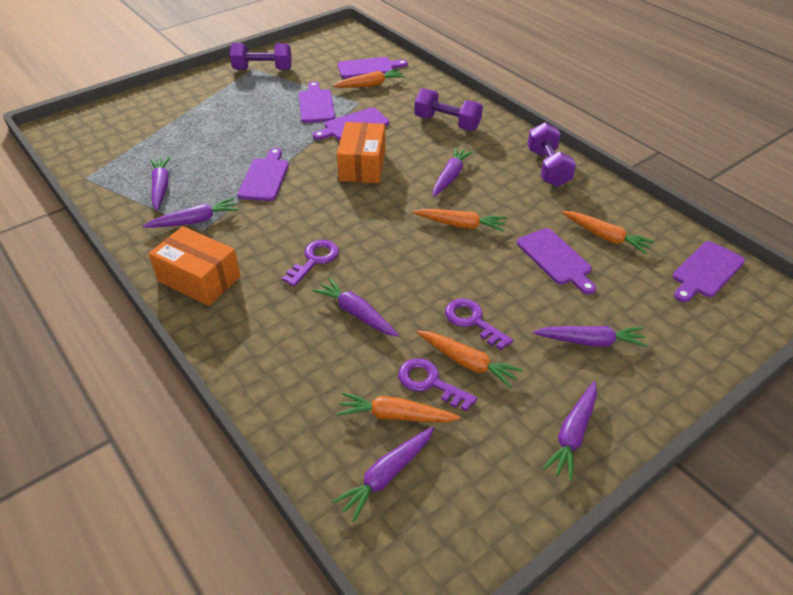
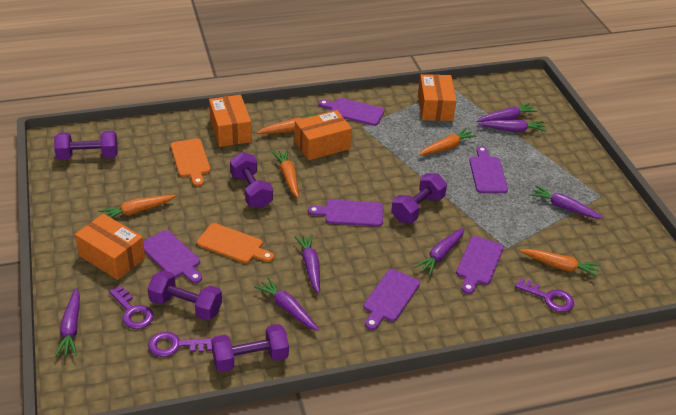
orange box: 2 -> 4
orange cutting board: 0 -> 2
purple dumbbell: 3 -> 5

